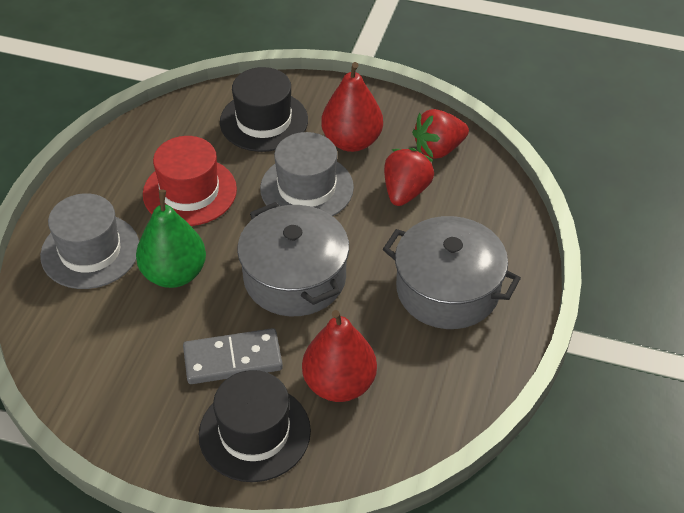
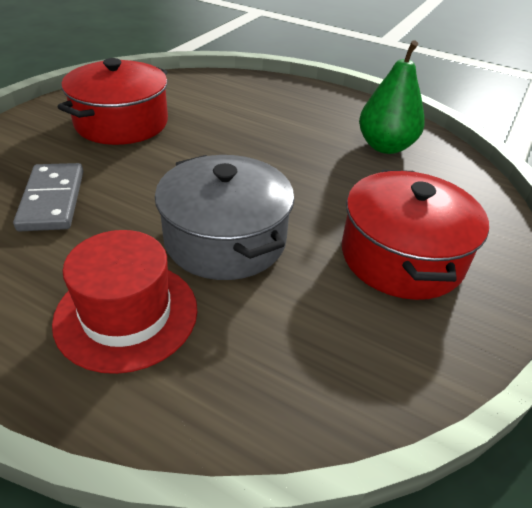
black hat: 2 -> 0
grey hat: 2 -> 0
grey pot: 2 -> 1
red pear: 2 -> 0
red pot: 0 -> 2
red strawberry: 2 -> 0

